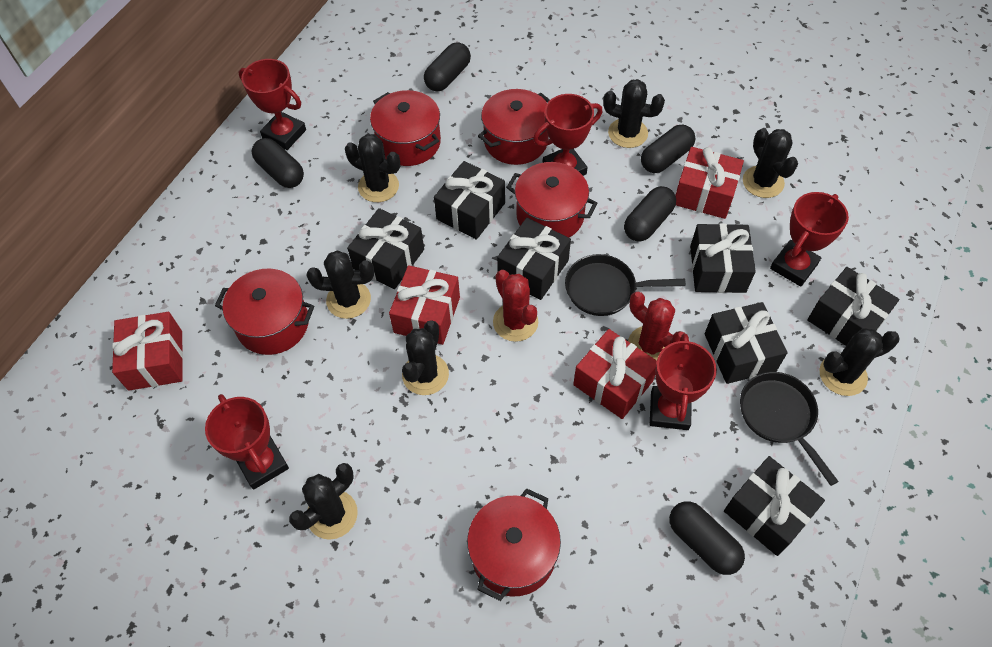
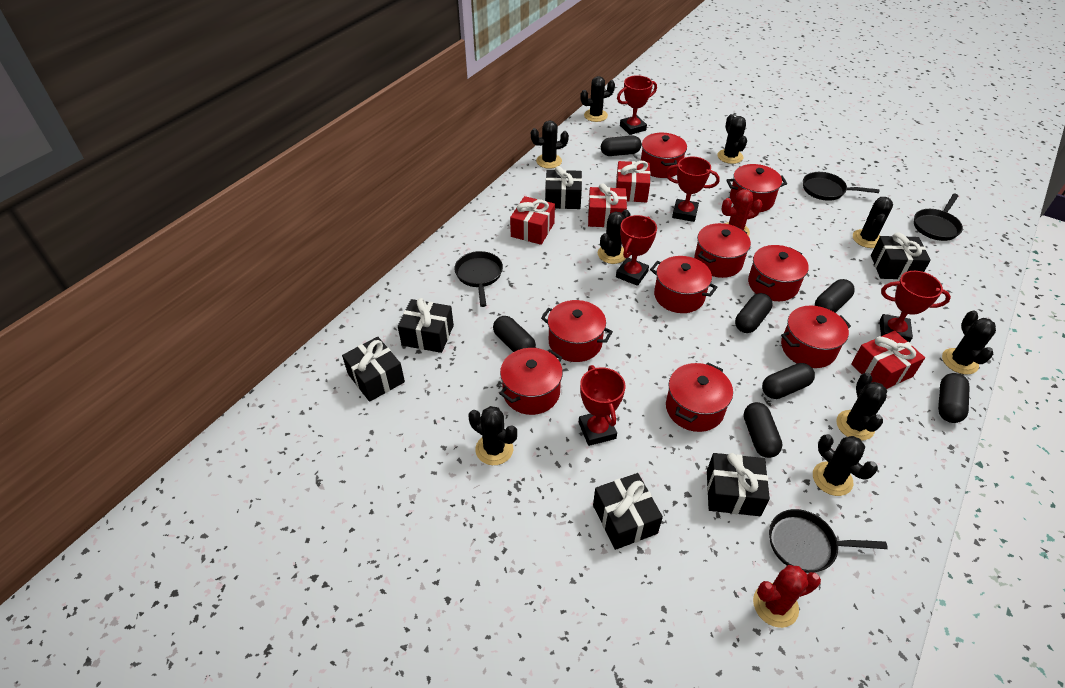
black cactus: 7 -> 9
black capsule: 5 -> 7
black gift: 7 -> 6
black pan: 2 -> 4
red pot: 5 -> 9

